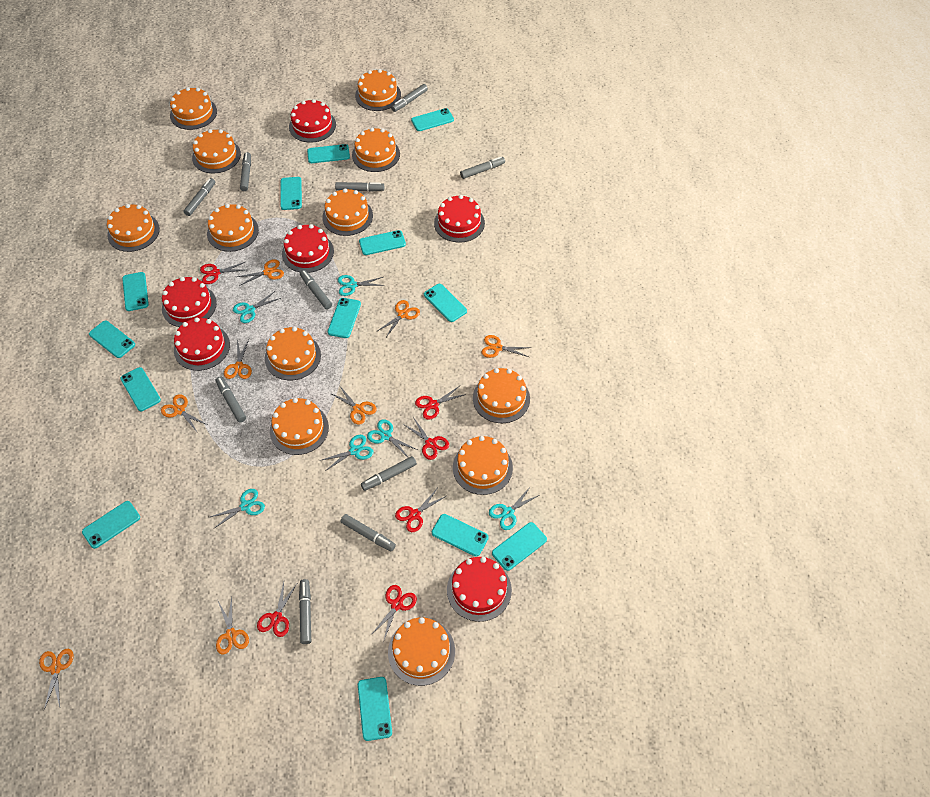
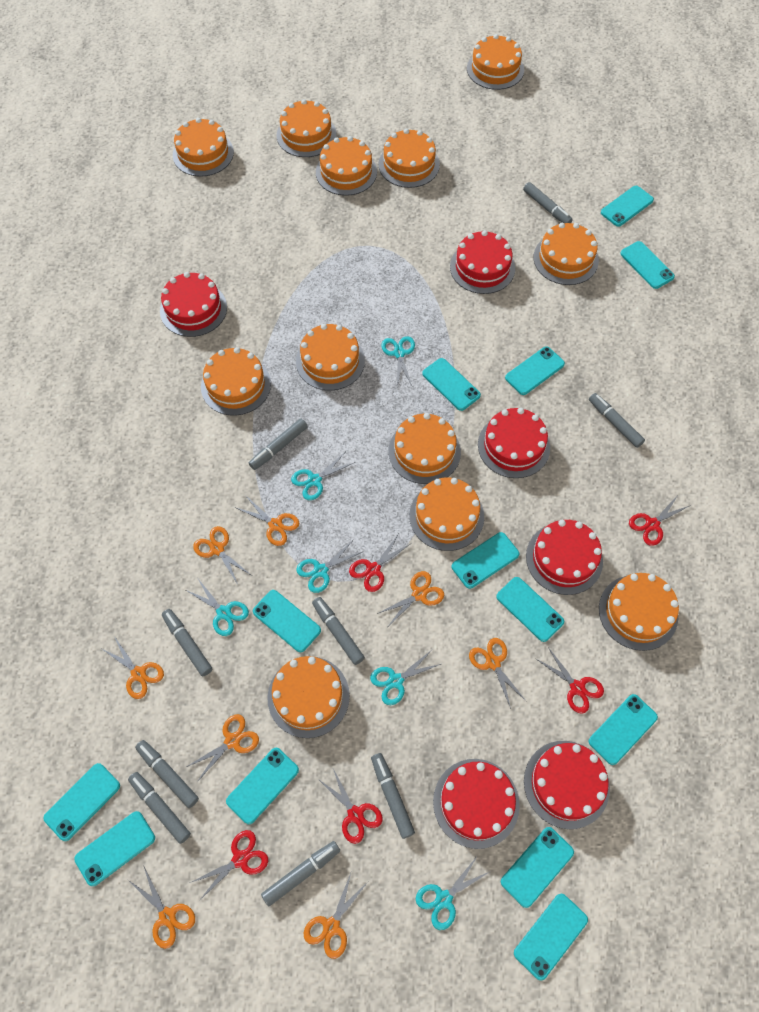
grey marker: 10 -> 9
red scissors: 6 -> 5

